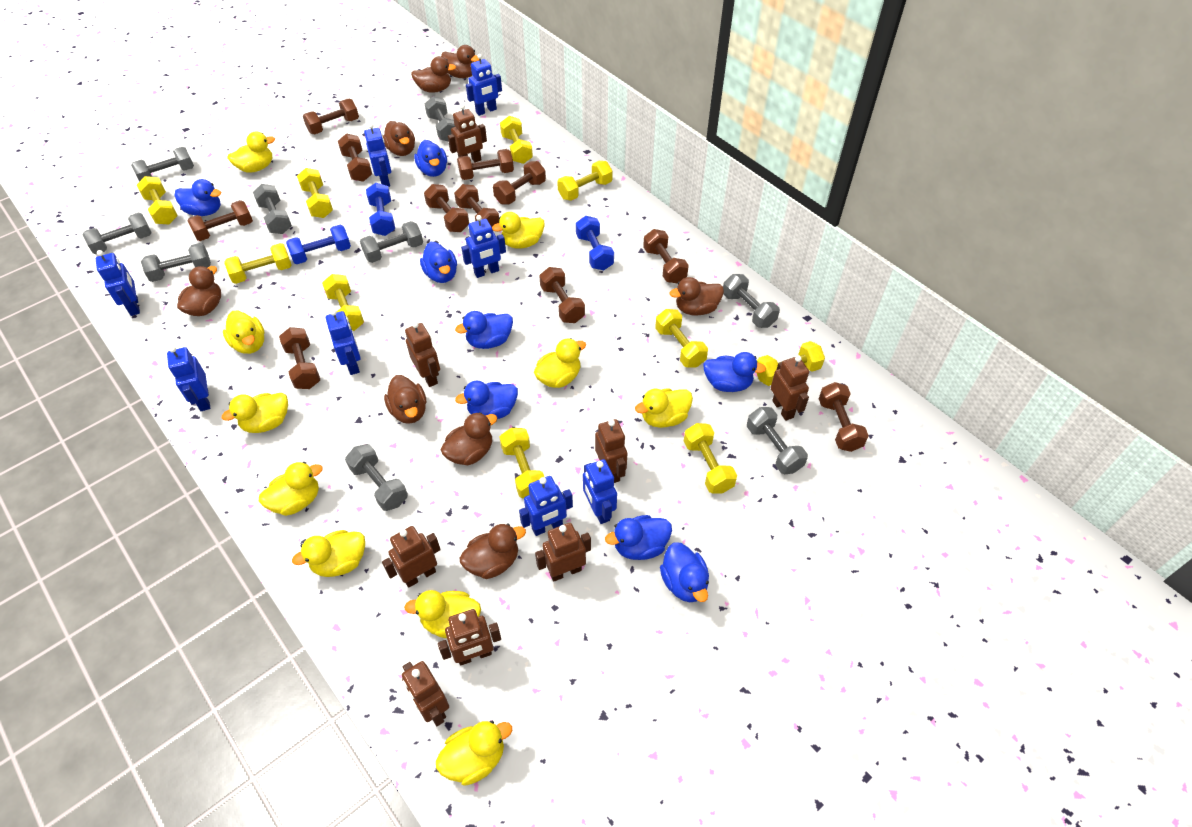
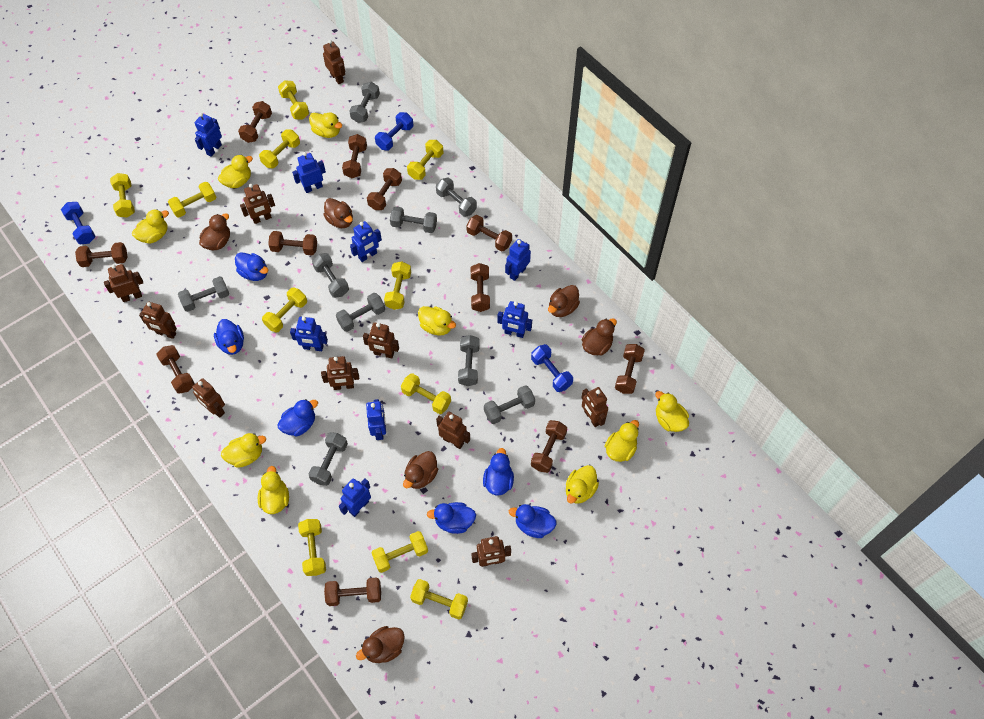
blue duck: 8 -> 6
brown duck: 8 -> 6
brown robot: 8 -> 10
yellow duck: 10 -> 9
yellow dumbbell: 10 -> 11

